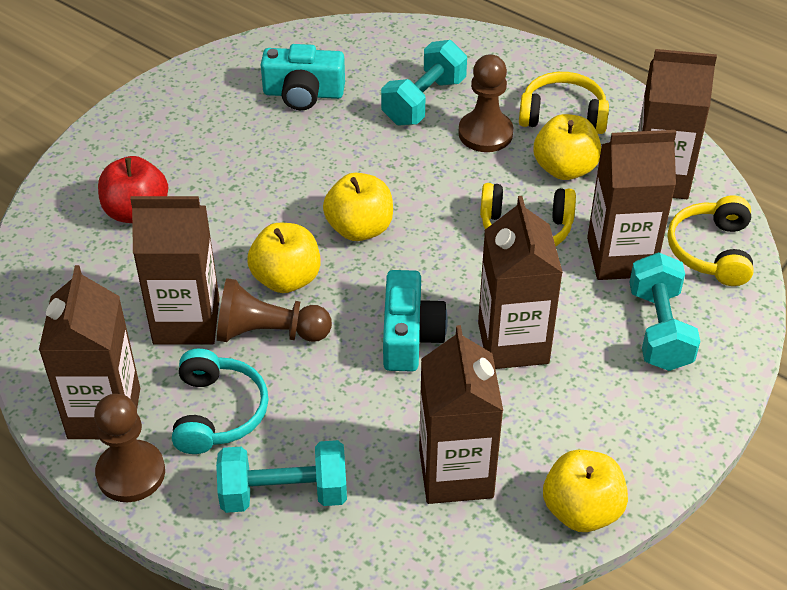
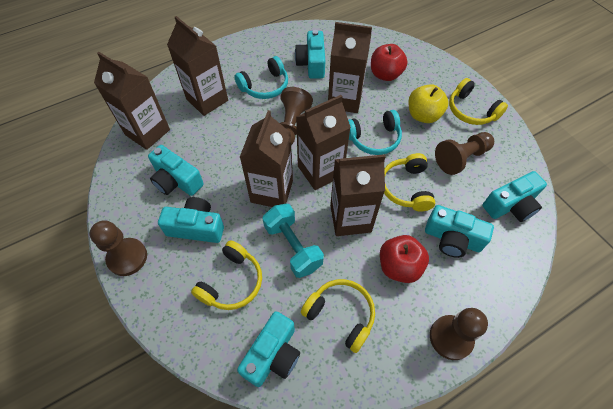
brown pawn: 3 -> 4
red apple: 1 -> 2
turquoise camera: 2 -> 6
turquoise dumbbell: 3 -> 1
turquoise headphones: 1 -> 2
yellow apple: 4 -> 1
yellow headphones: 3 -> 4

